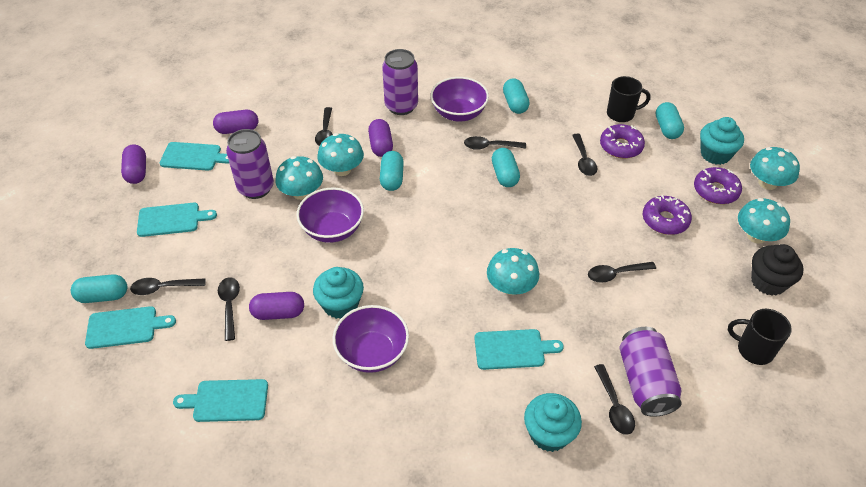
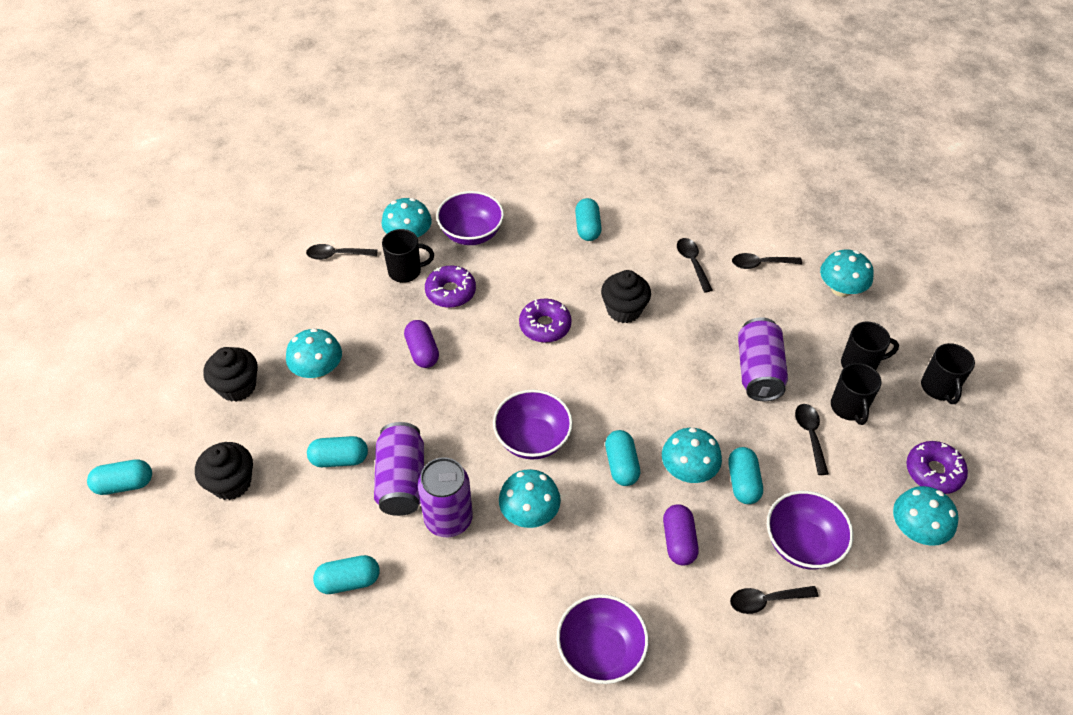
black cupcake: 1 -> 3
black mug: 2 -> 4
black spoon: 7 -> 5
purple bowl: 3 -> 4
purple capsule: 4 -> 2
turquoise capsule: 5 -> 6
turquoise cupcake: 3 -> 0
turquoise cutting board: 5 -> 0
turquoise mushroom: 5 -> 6

